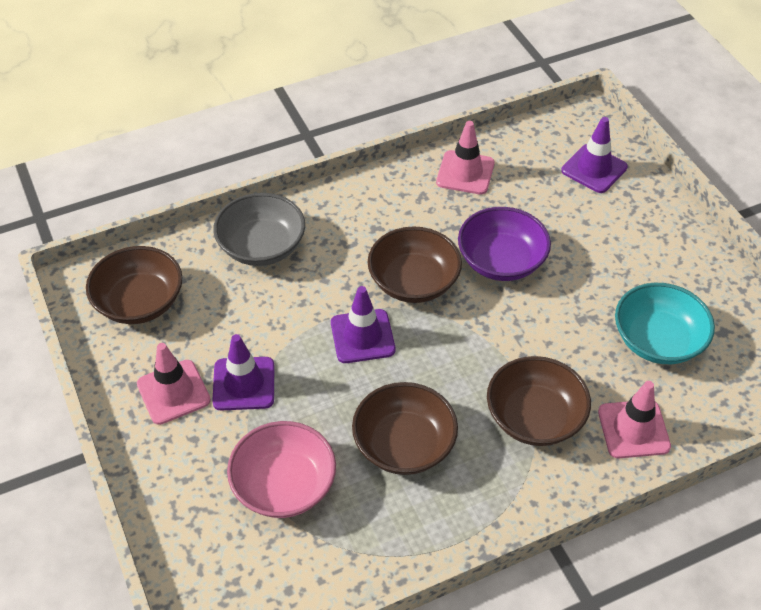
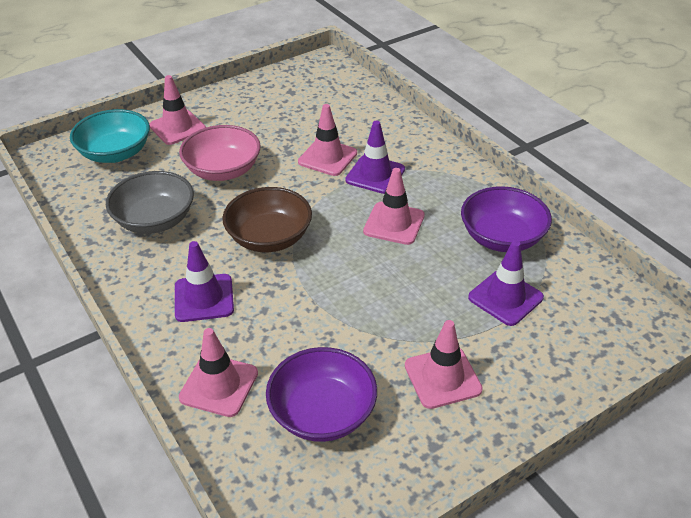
brown bowl: 4 -> 1
pink traffic cone: 3 -> 5
purple bowl: 1 -> 2

